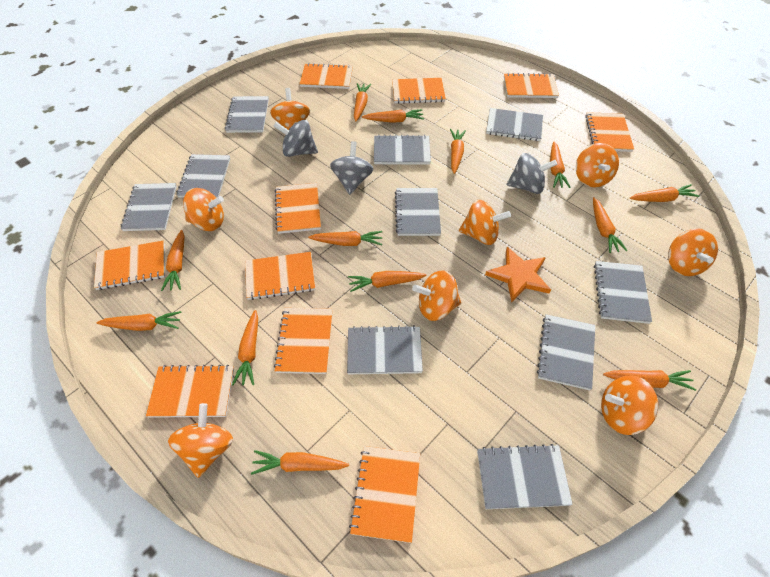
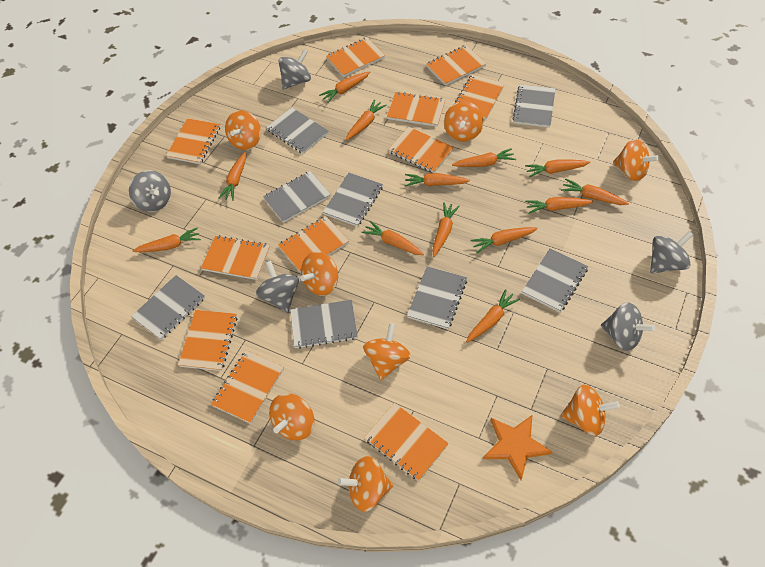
grey notebook: 10 -> 8
grey spinning top: 3 -> 5
orange notebook: 10 -> 11

